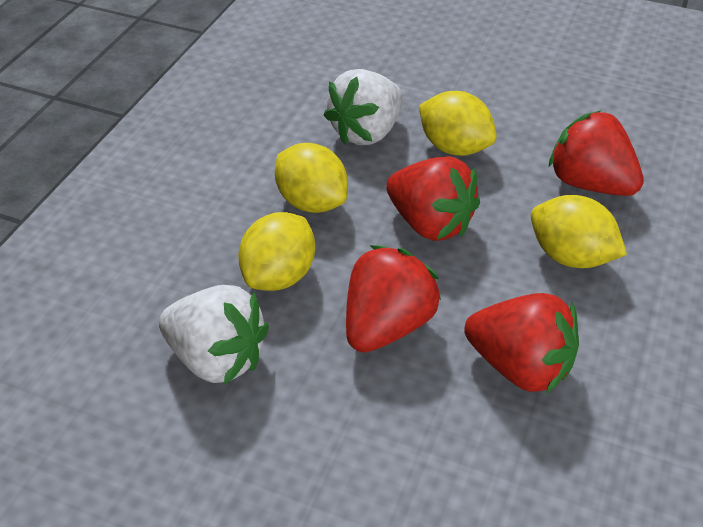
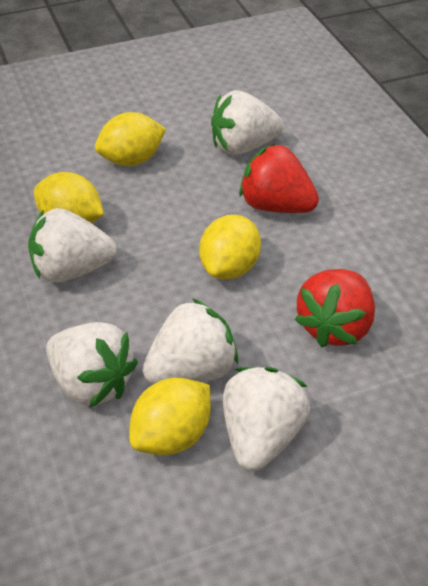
red strawberry: 4 -> 2
white strawberry: 2 -> 5

